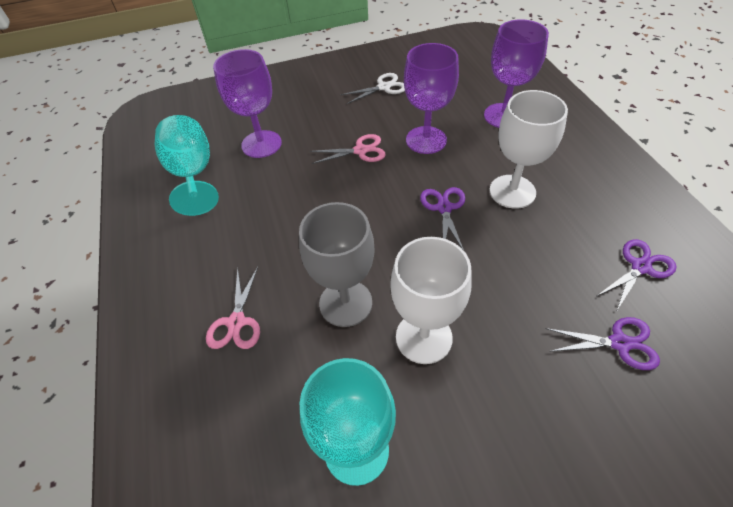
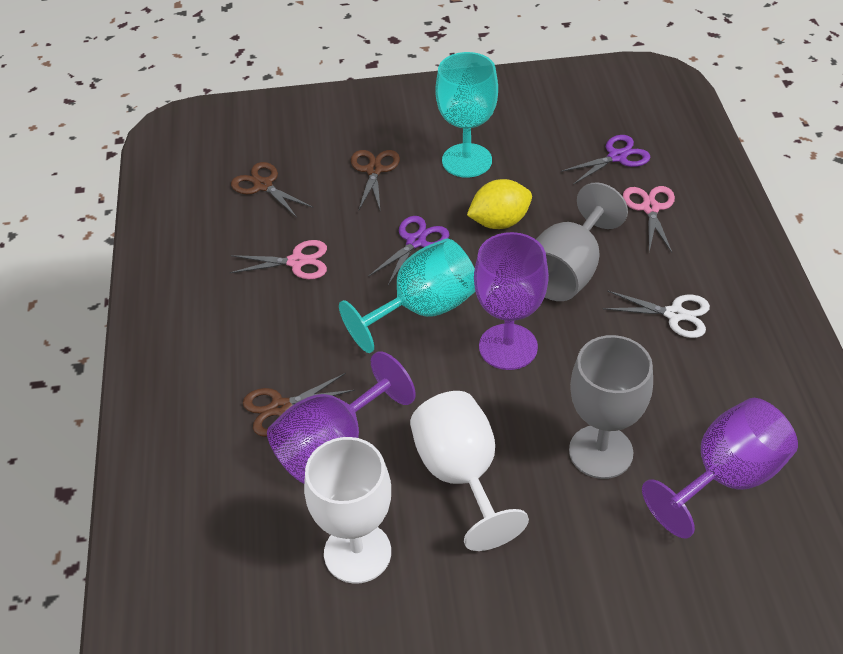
brown scissors: 0 -> 3
grey goblet: 1 -> 2
purple scissors: 3 -> 2
yellow lemon: 0 -> 1

